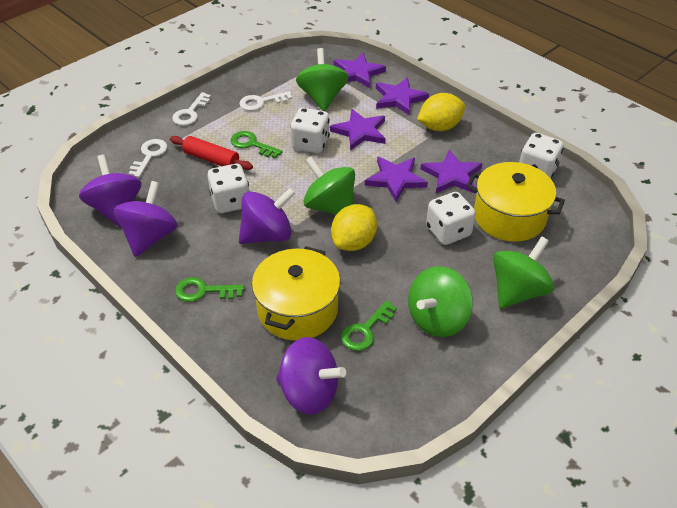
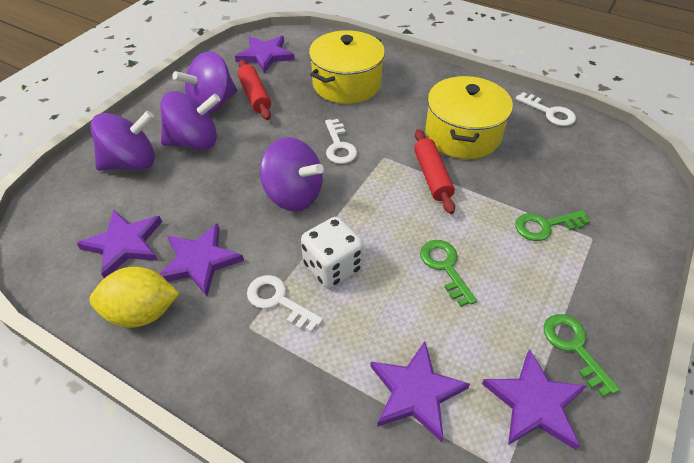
green spinning top: 4 -> 0
red rolling pin: 1 -> 2
white dice: 4 -> 1
yellow lemon: 2 -> 1

